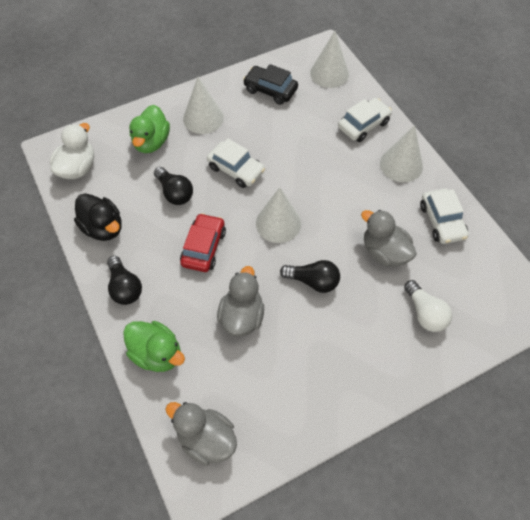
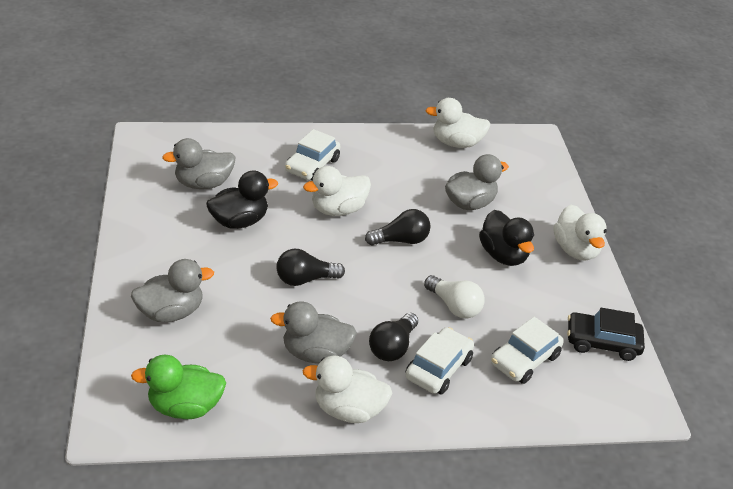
black duck: 1 -> 2
green duck: 2 -> 1
grey duck: 3 -> 4
red car: 1 -> 0
white cone: 4 -> 0
white duck: 1 -> 4

